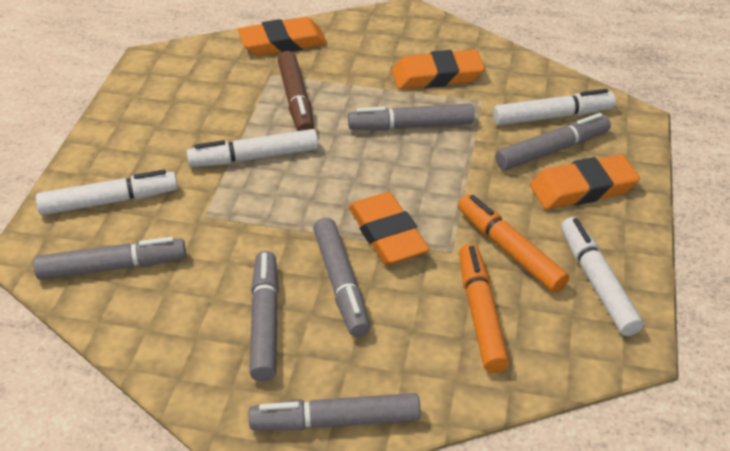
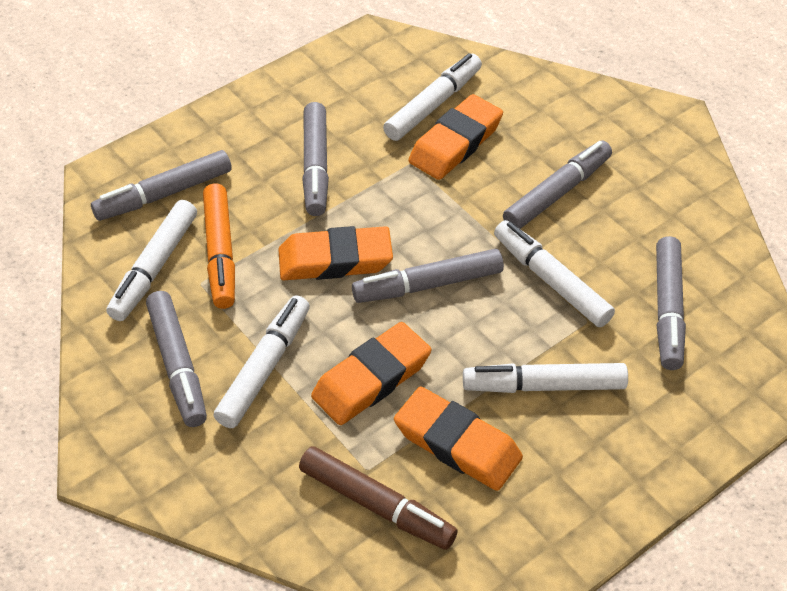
orange marker: 2 -> 1
white marker: 4 -> 5

